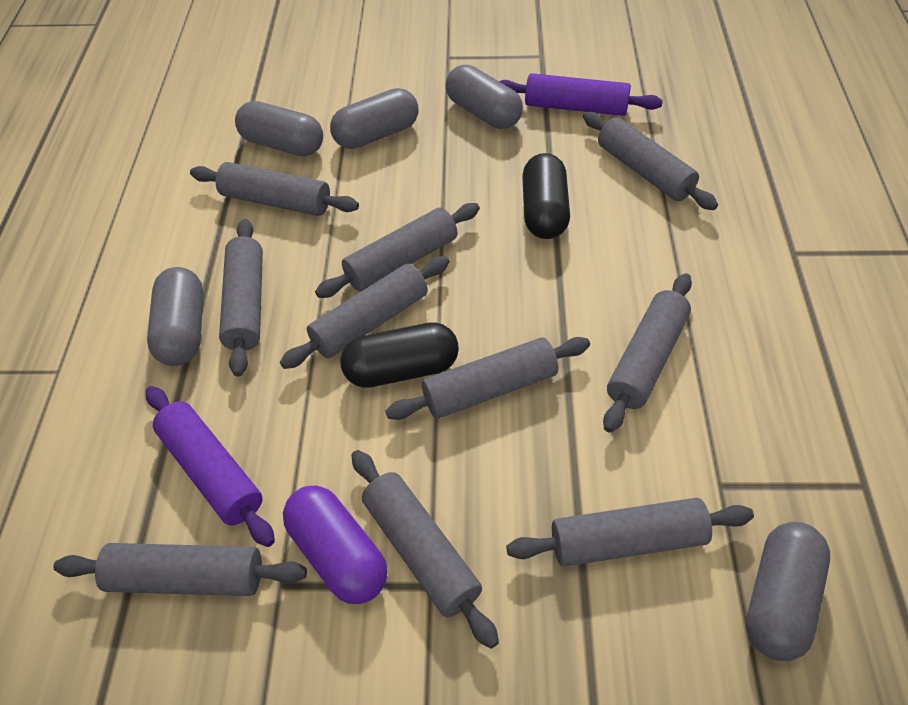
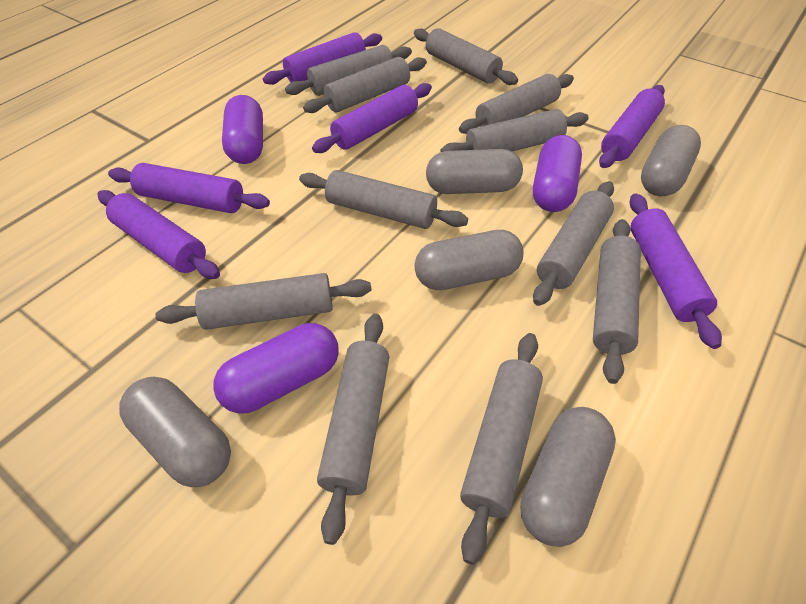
black capsule: 2 -> 0
grey rolling pin: 10 -> 11
purple capsule: 1 -> 3
purple rolling pin: 2 -> 6

